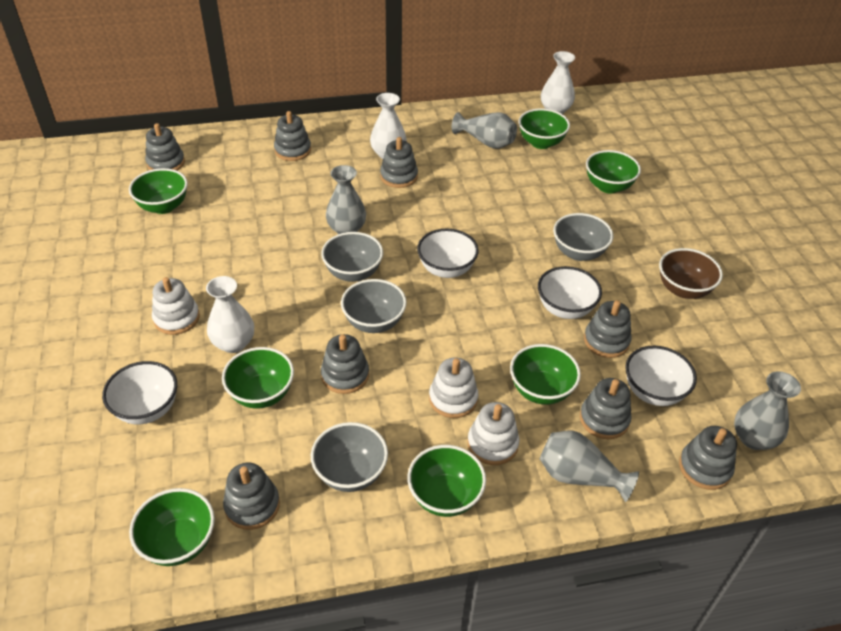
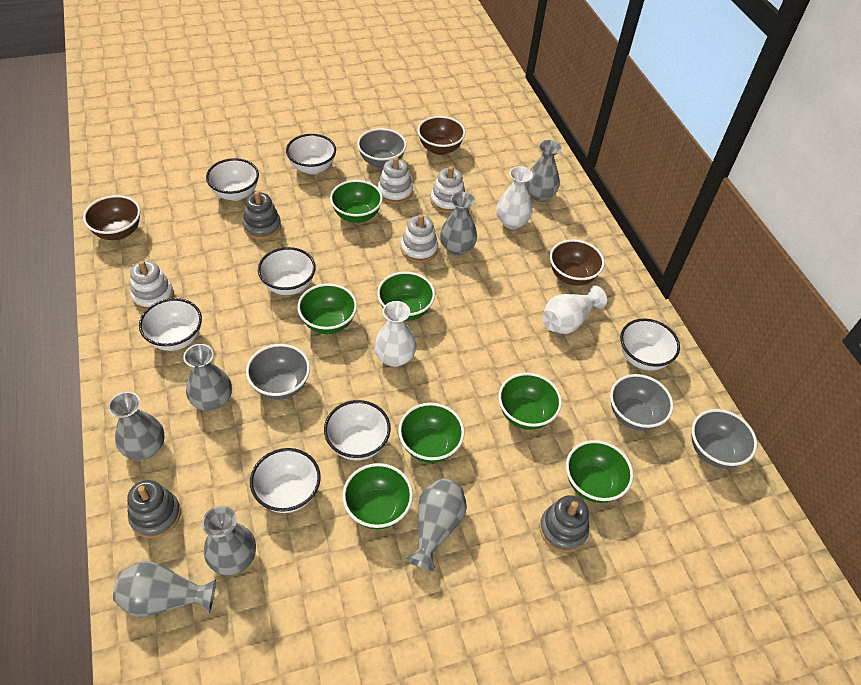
brown bowl: 1 -> 3
grey stacking toy: 8 -> 3
grey vase: 4 -> 7
white bowl: 4 -> 7
white stacking toy: 3 -> 4

